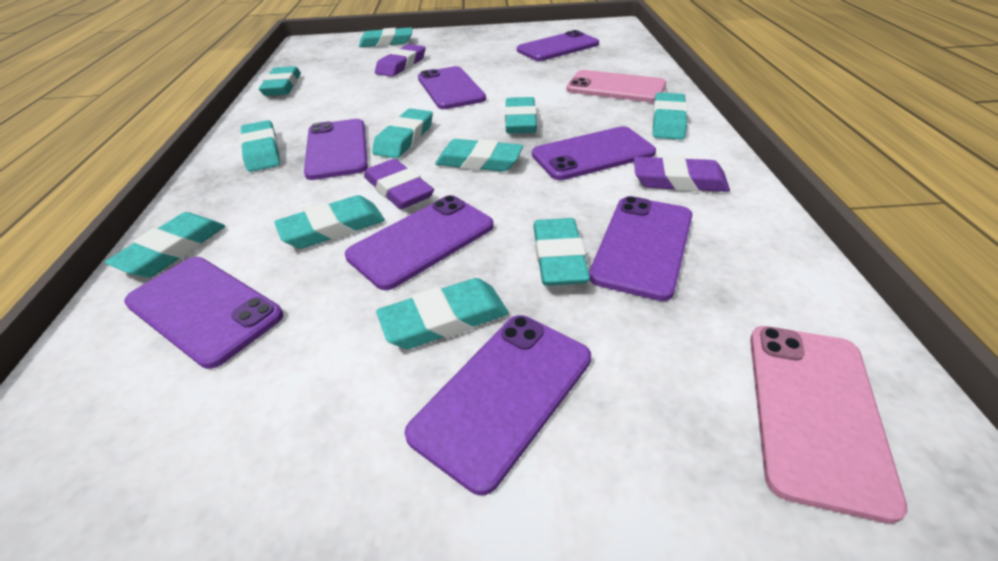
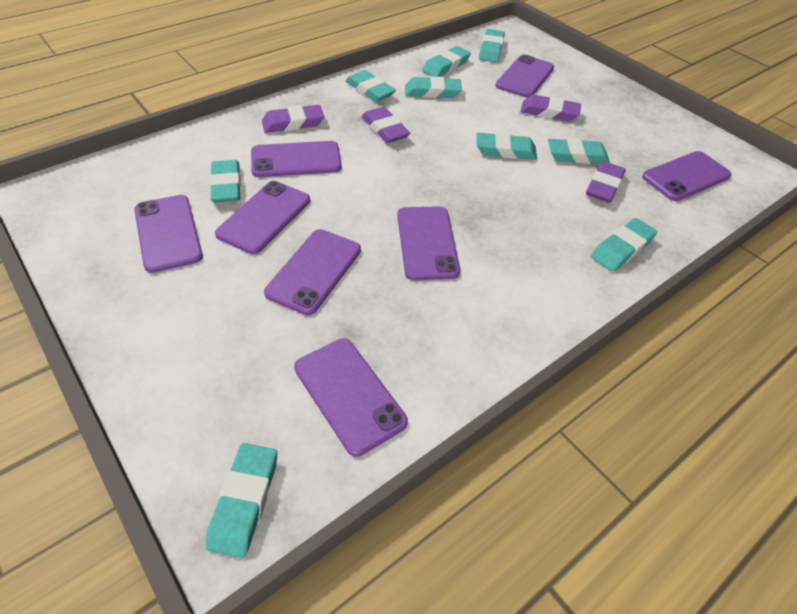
pink phone: 2 -> 0
purple eraser: 3 -> 4
turquoise eraser: 11 -> 9

